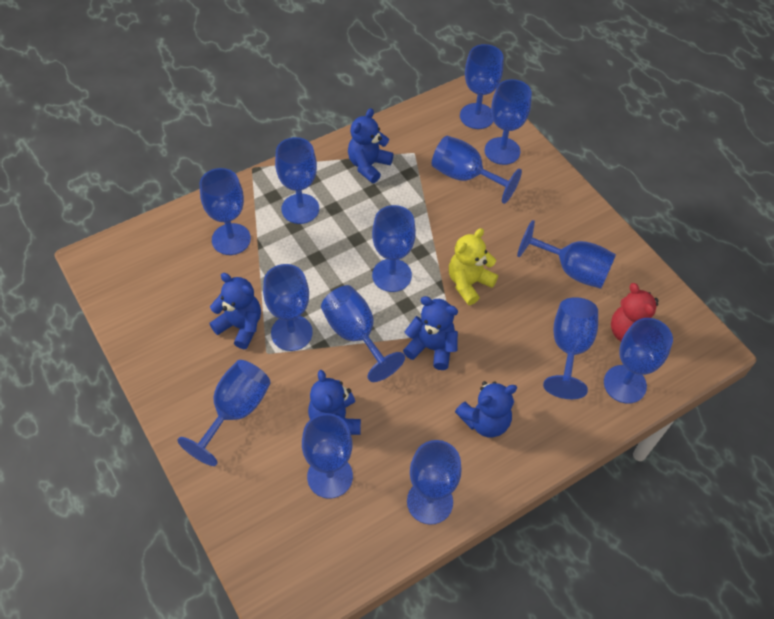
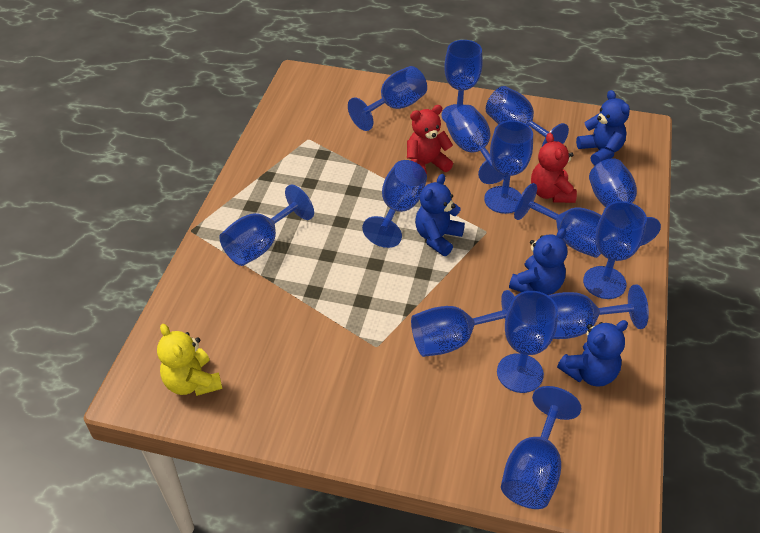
blue teddy bear: 5 -> 4
red teddy bear: 1 -> 2

